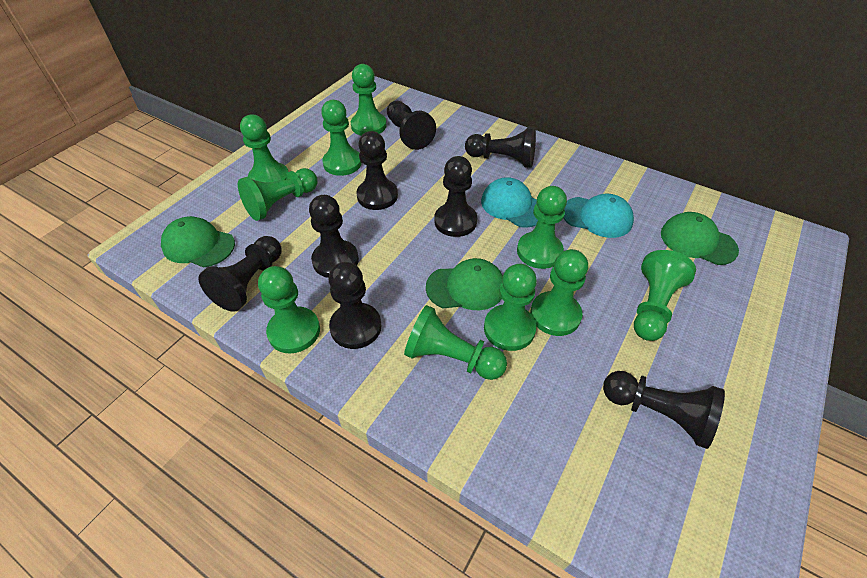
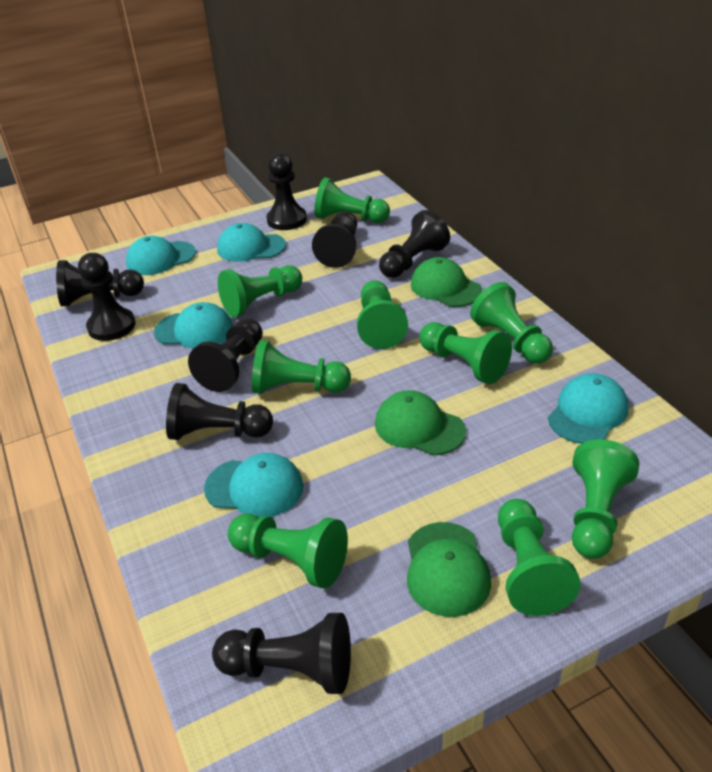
green pawn: 10 -> 9
turquoise cap: 2 -> 5

